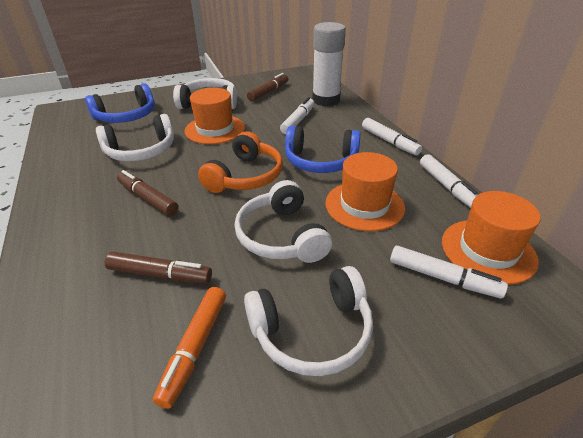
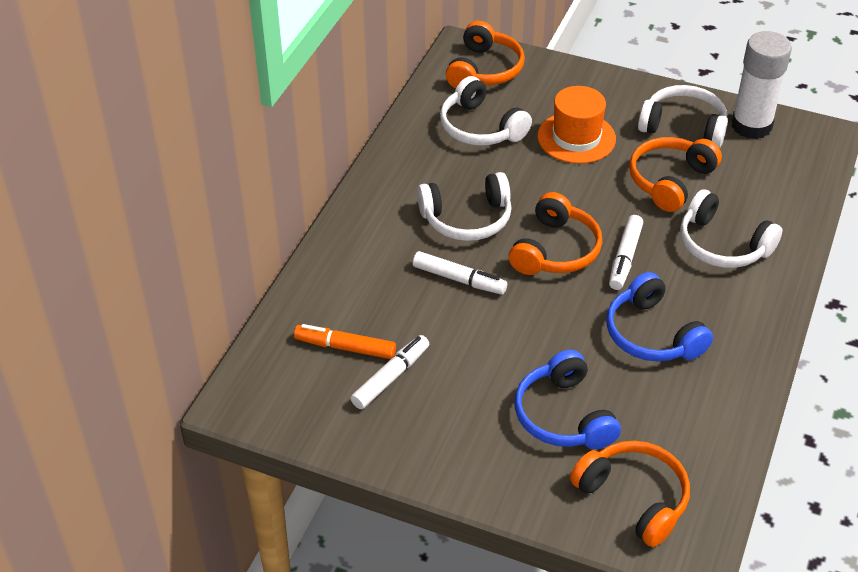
brown marker: 3 -> 0
orange hat: 3 -> 1
orange headphones: 1 -> 4
white marker: 4 -> 3

